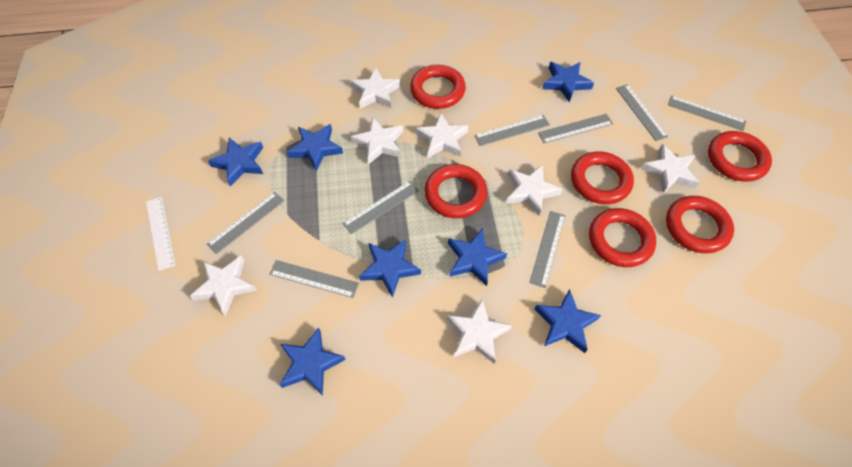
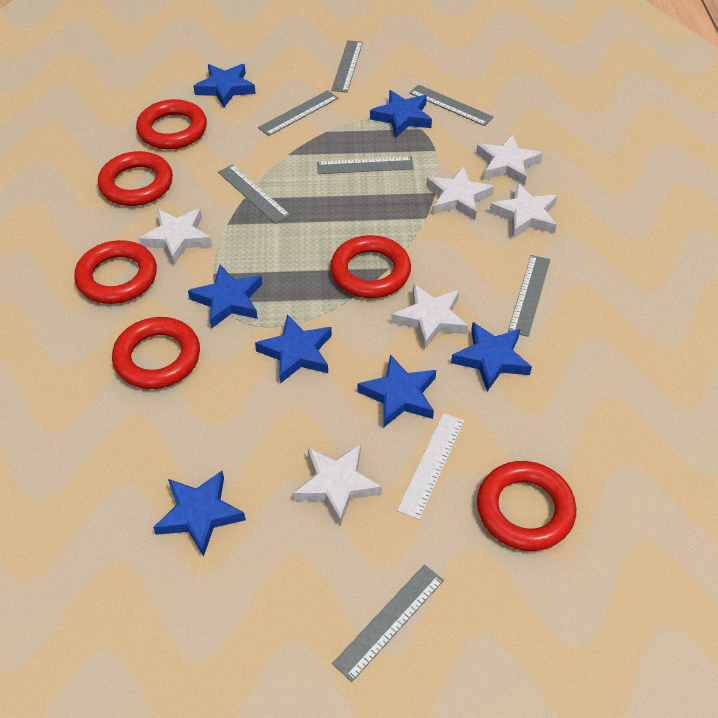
grey ruler: 8 -> 7
white star: 7 -> 6

